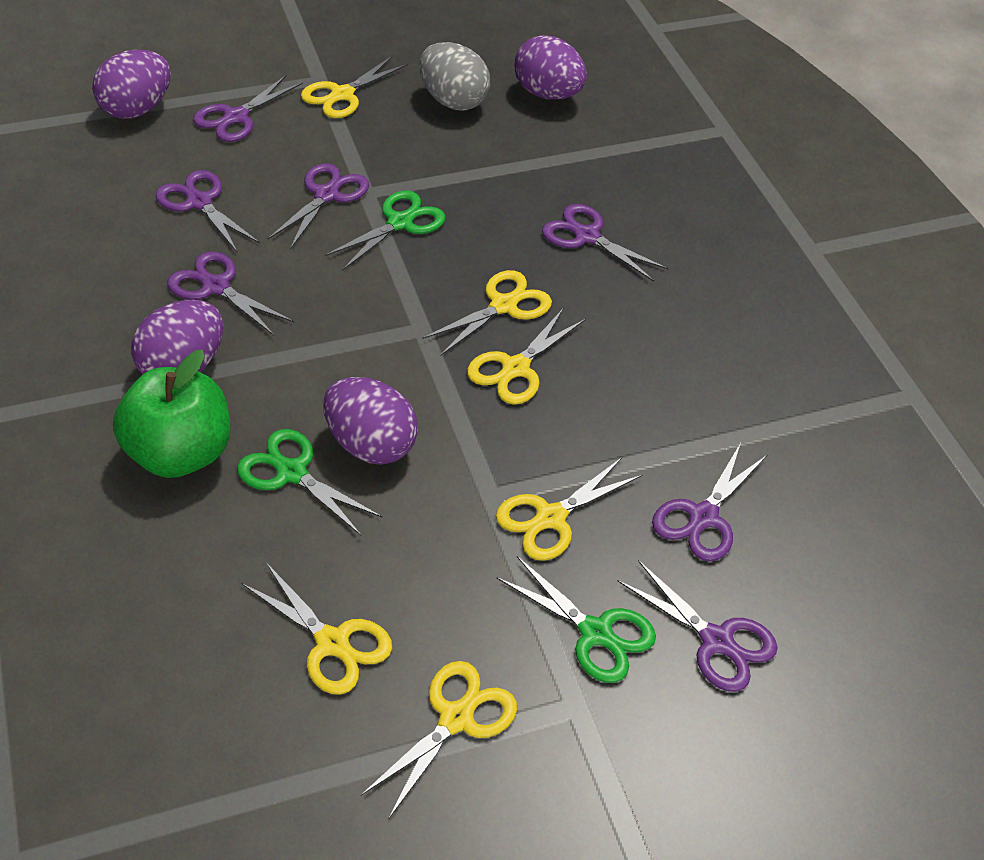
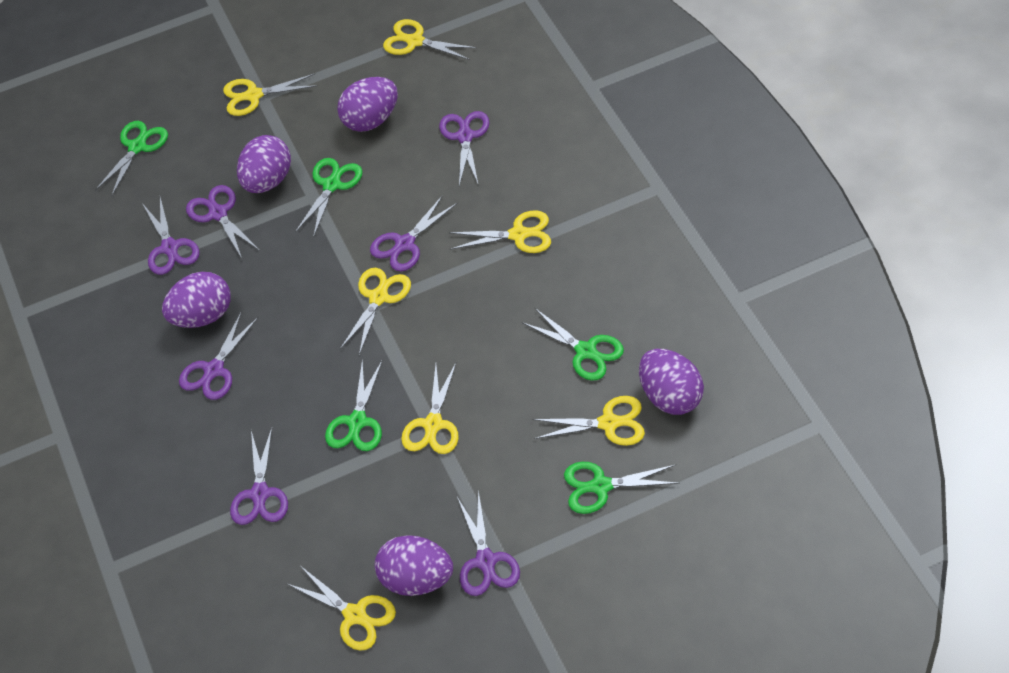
green apple: 1 -> 0
green scissors: 3 -> 5
grey egg: 1 -> 0
purple egg: 4 -> 5
yellow scissors: 6 -> 7

